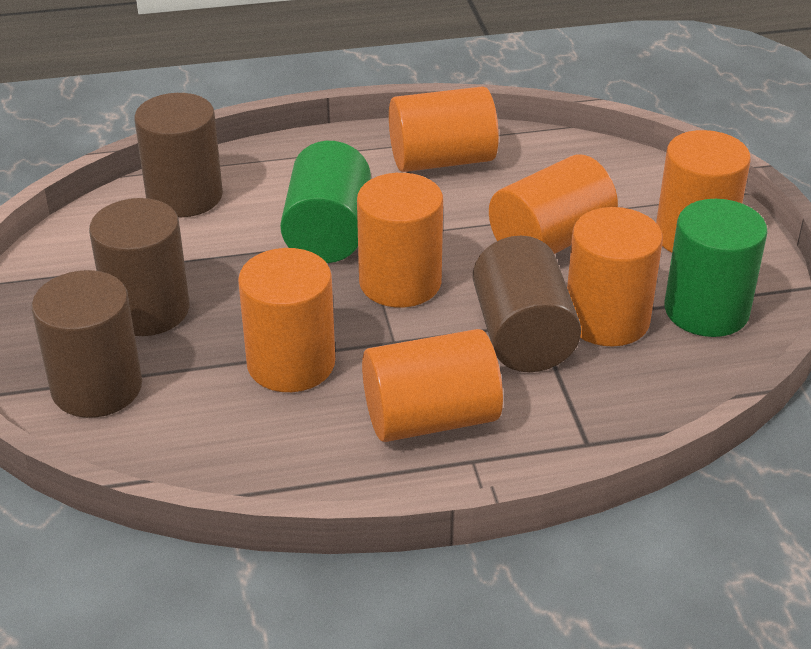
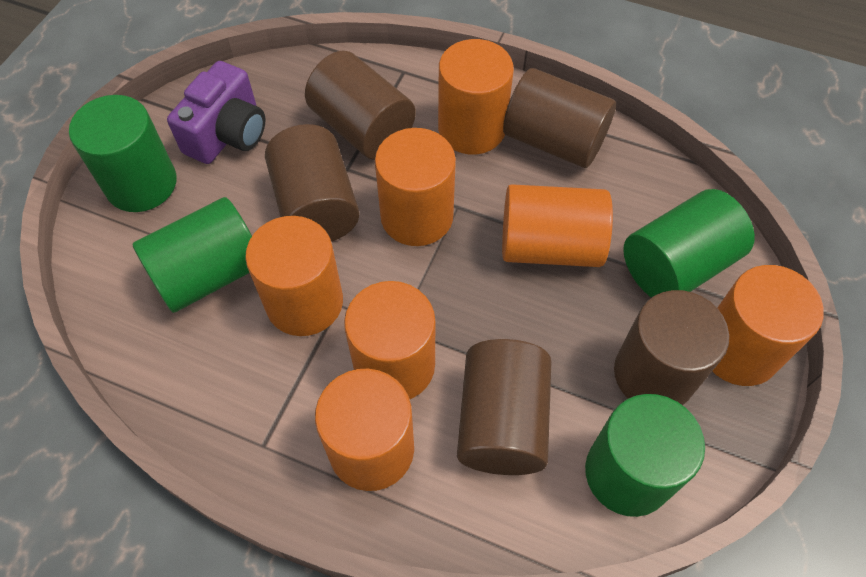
brown cylinder: 4 -> 5
green cylinder: 2 -> 4
purple camera: 0 -> 1

